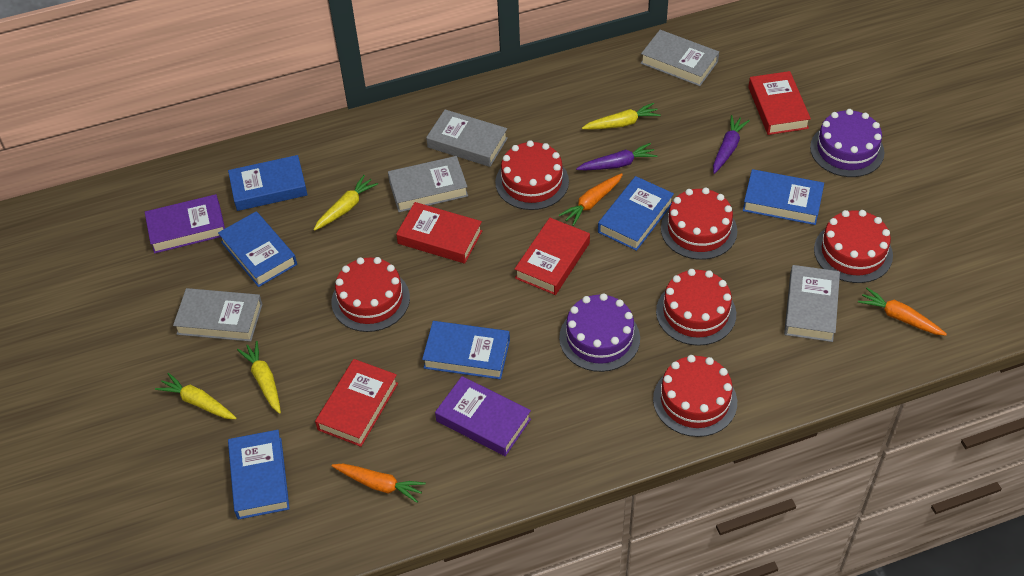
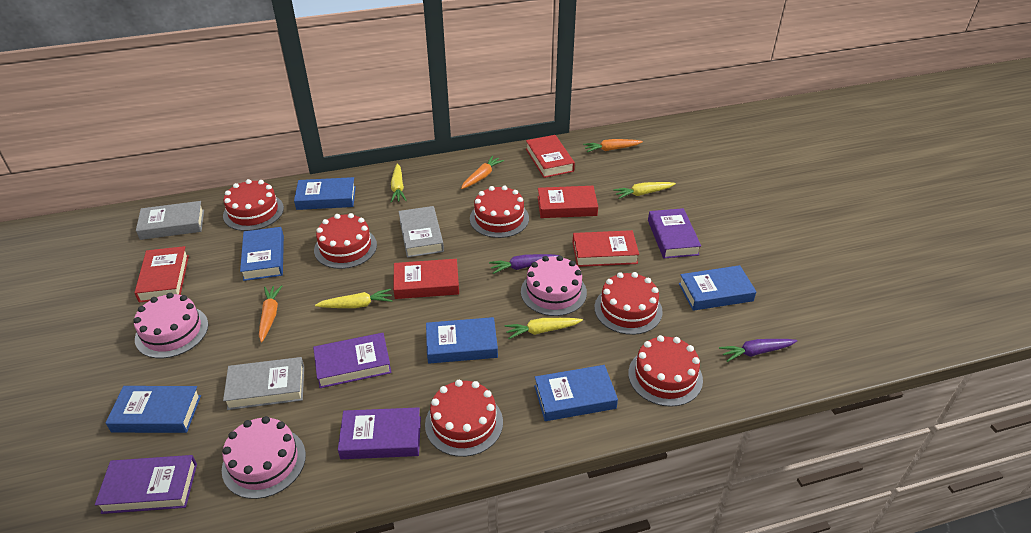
grey book: 5 -> 3
pink cake: 0 -> 3
purple book: 2 -> 4
purple cake: 2 -> 0
red book: 4 -> 5

